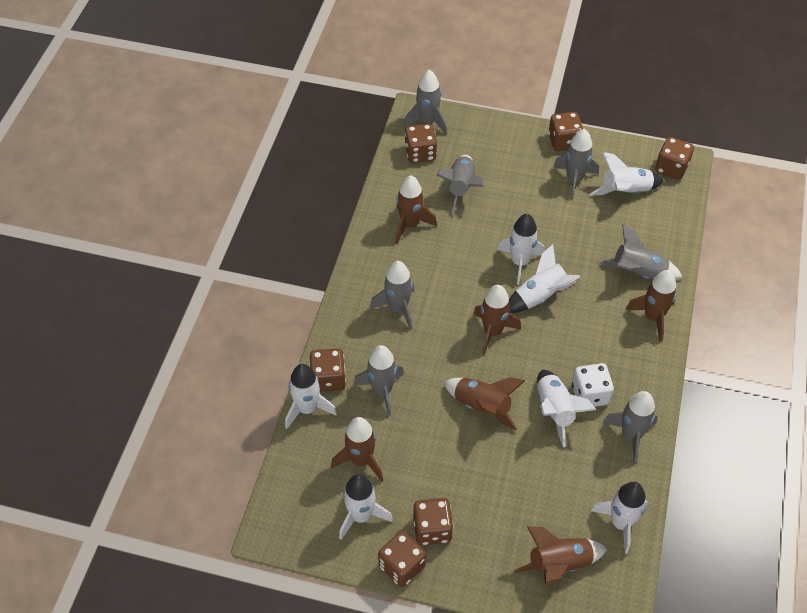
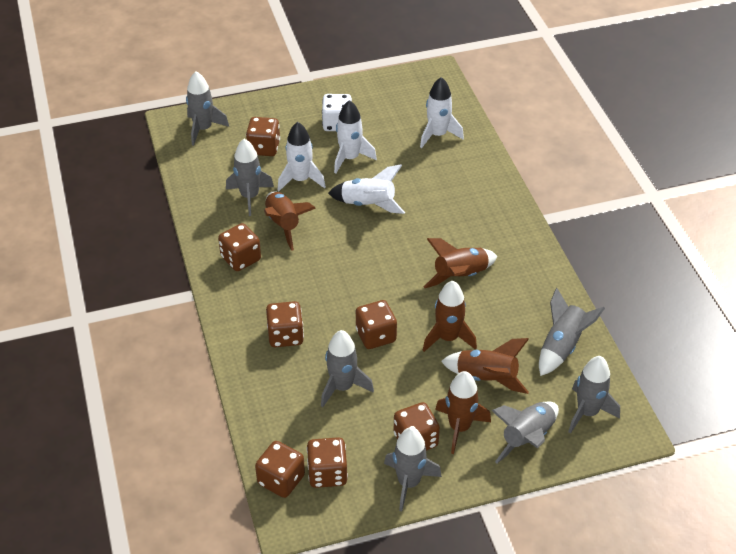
brown dice: 6 -> 7
brown rocket: 6 -> 5
white rocket: 7 -> 4

